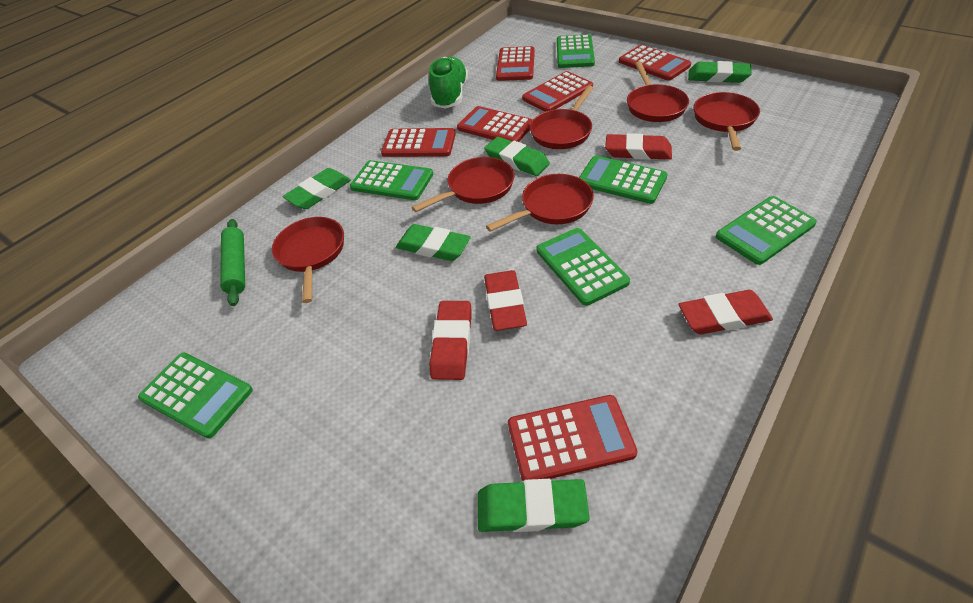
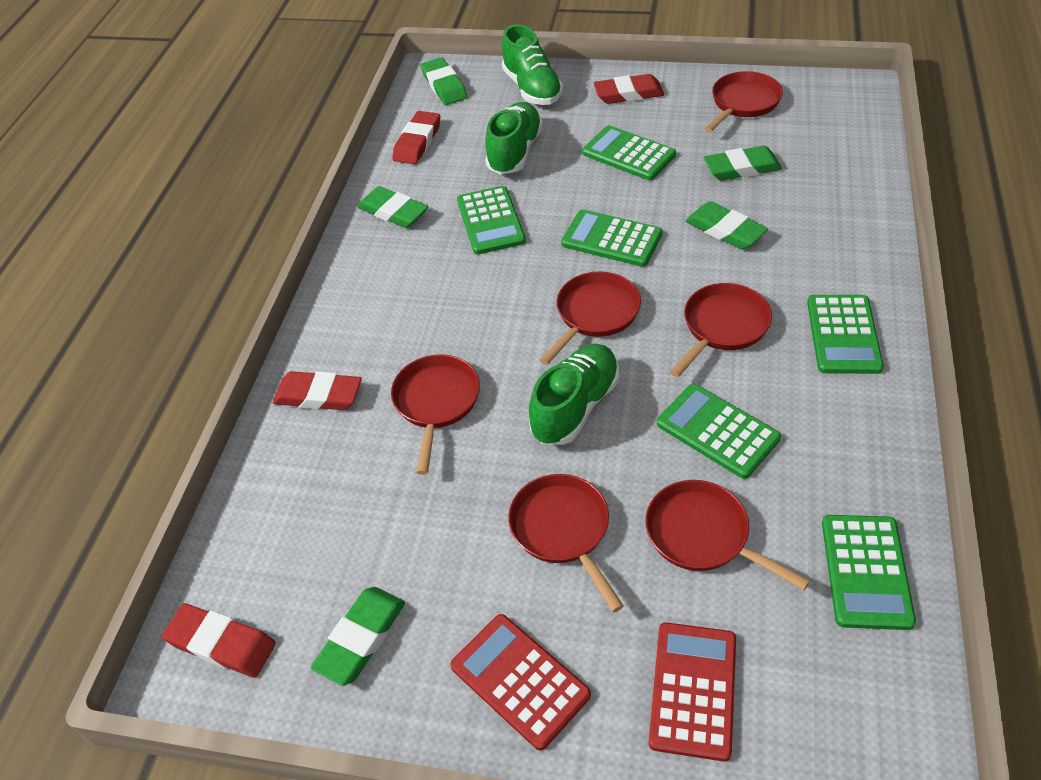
green rolling pin: 1 -> 0
green shoe: 1 -> 3
red calculator: 6 -> 2

